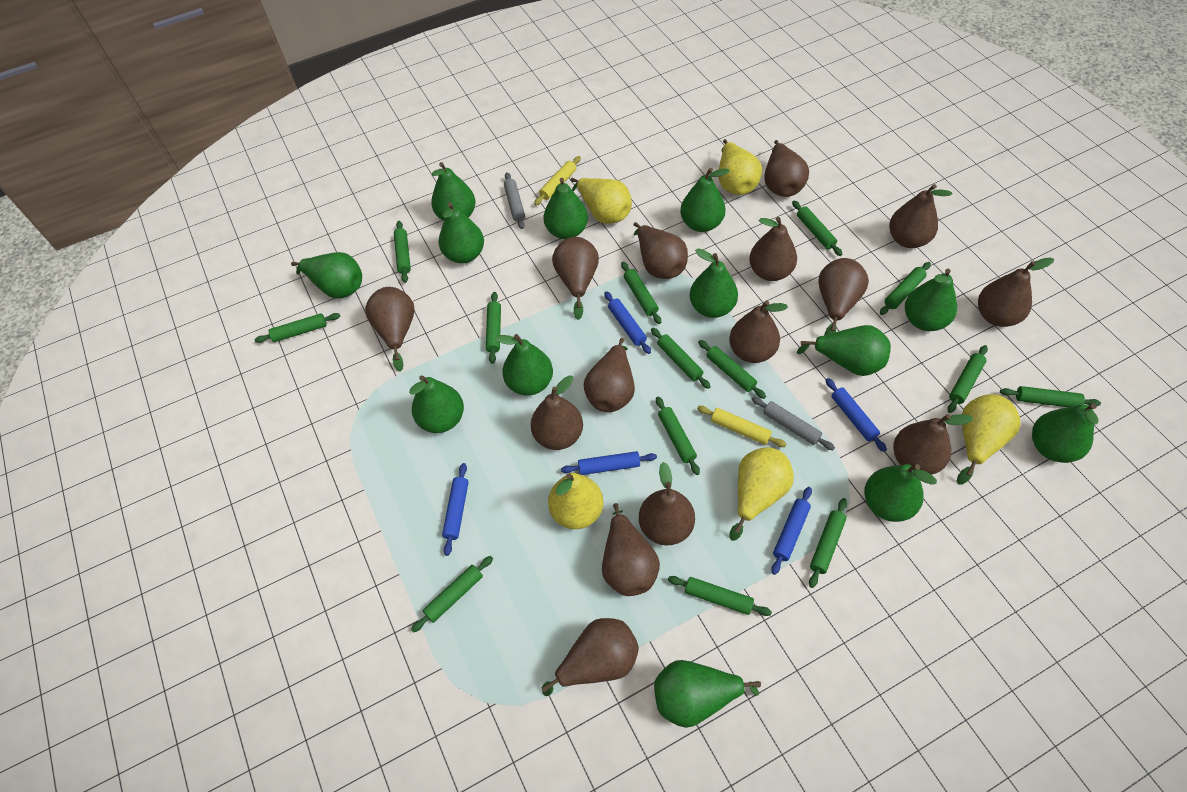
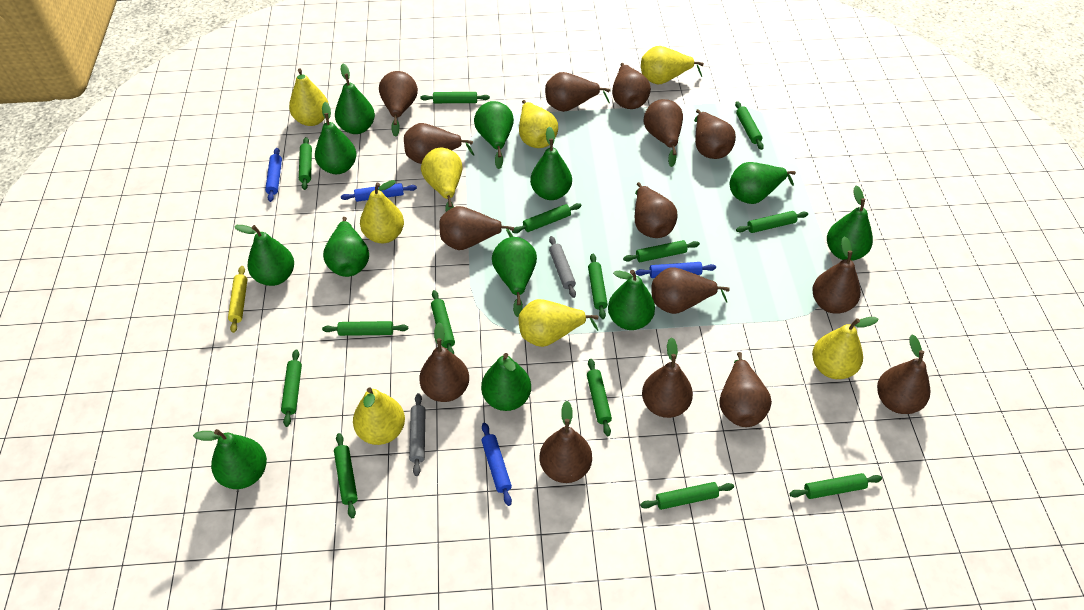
blue rolling pin: 5 -> 4
green pear: 13 -> 12
yellow pear: 5 -> 8
yellow rolling pin: 2 -> 1

